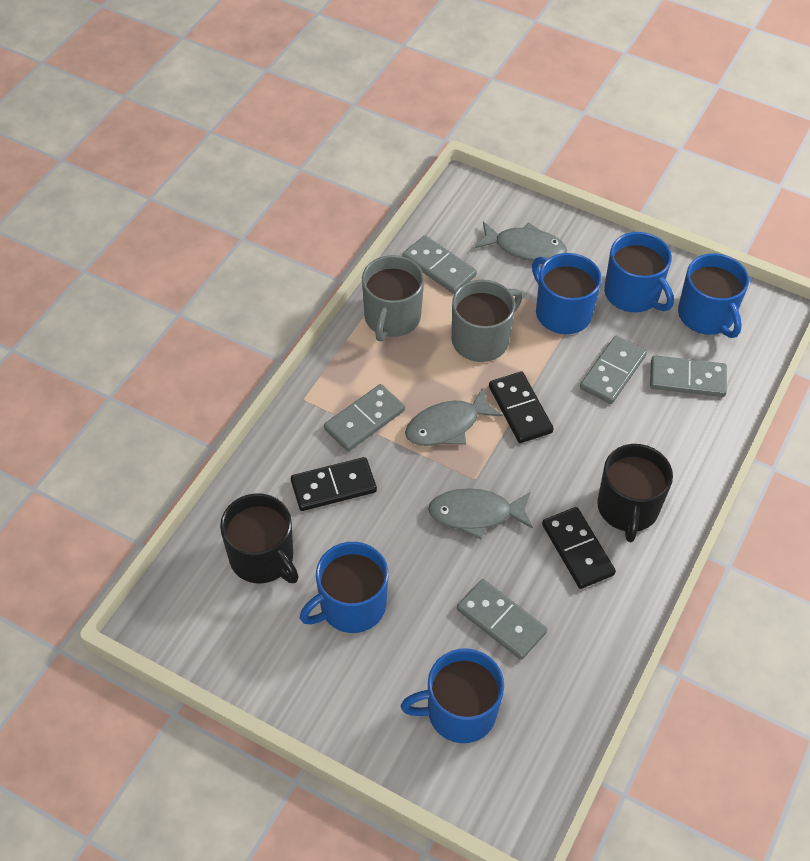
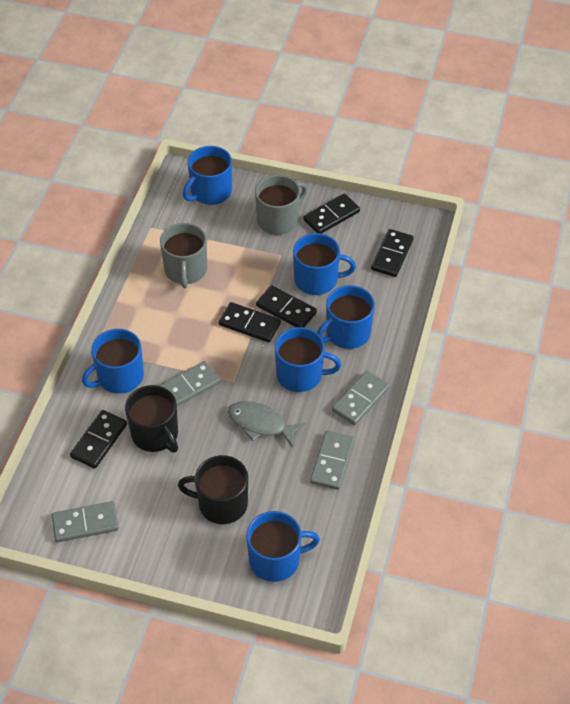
black domino: 3 -> 5
blue mug: 5 -> 6
grey domino: 5 -> 4
grey fish: 3 -> 1

